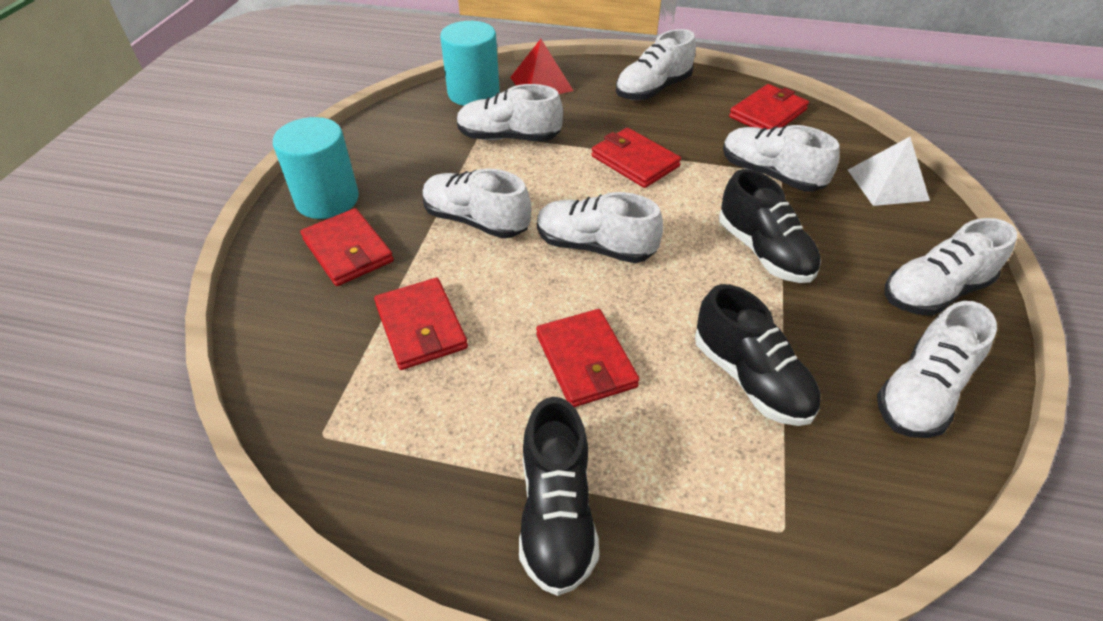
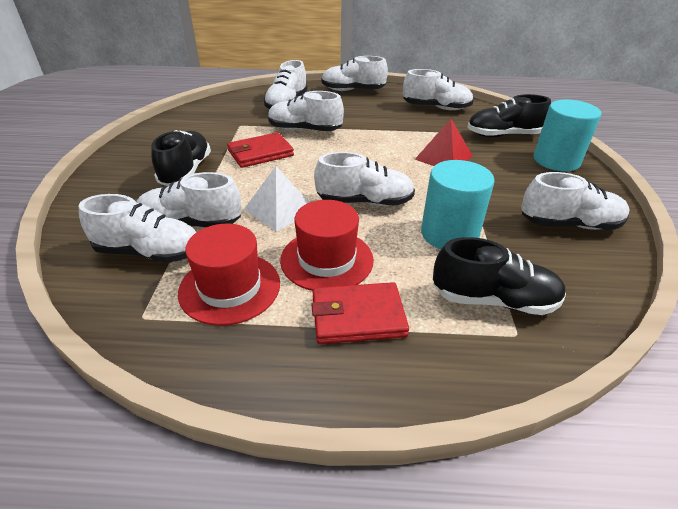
red hat: 0 -> 2
red wallet: 5 -> 2
white shoe: 7 -> 8

